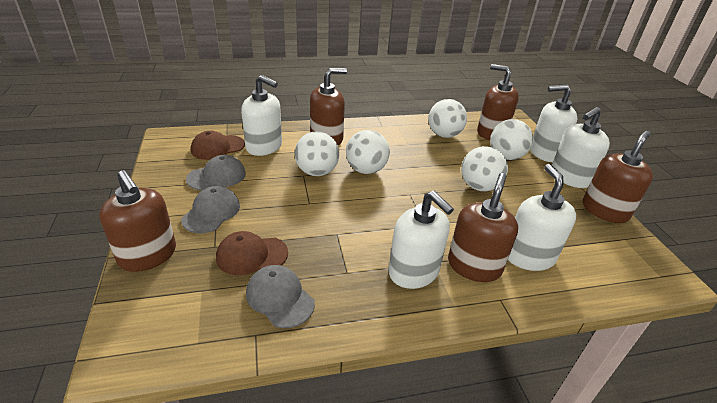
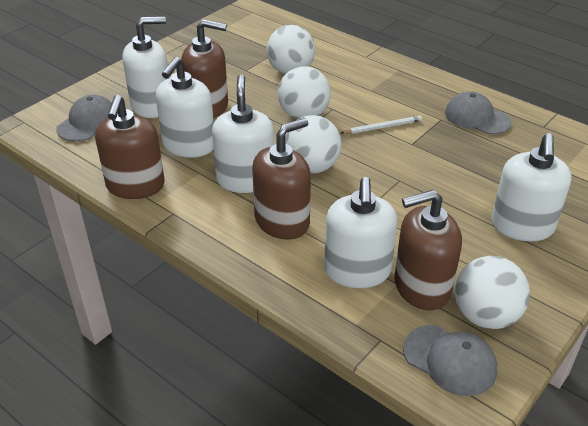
brown cap: 2 -> 0
brown soap dispenser: 5 -> 4
white ball: 5 -> 4
white pencil: 0 -> 1

